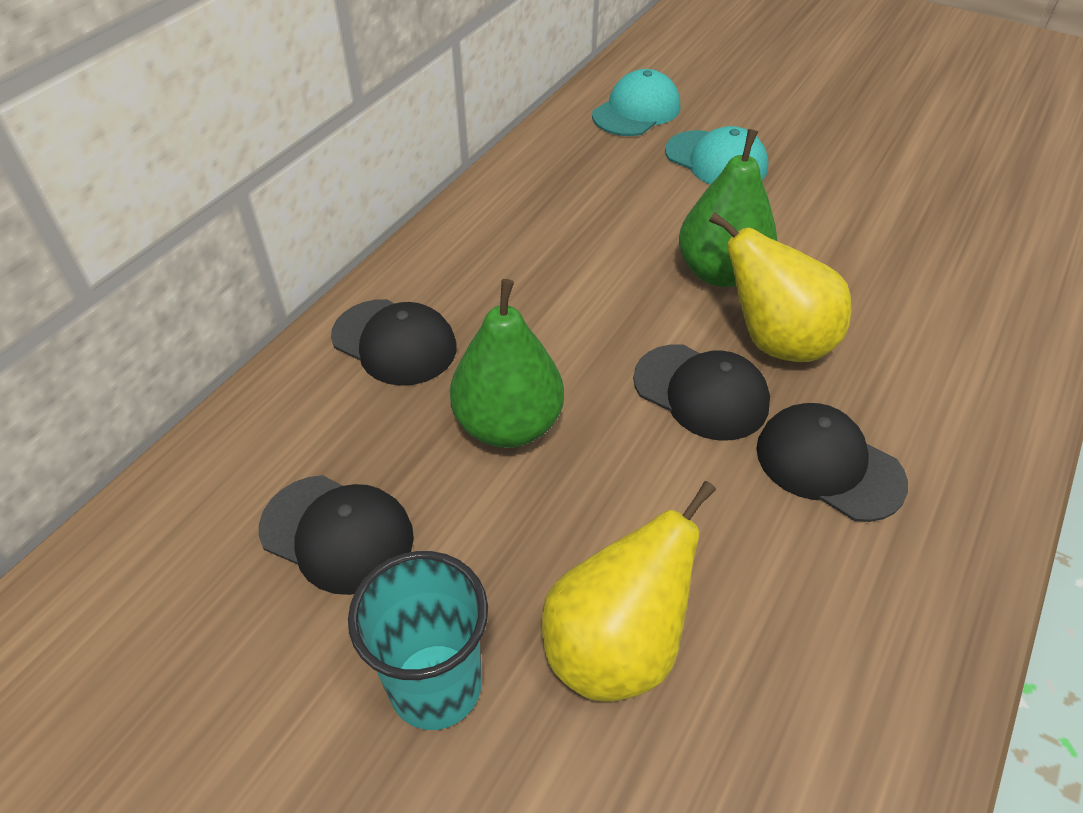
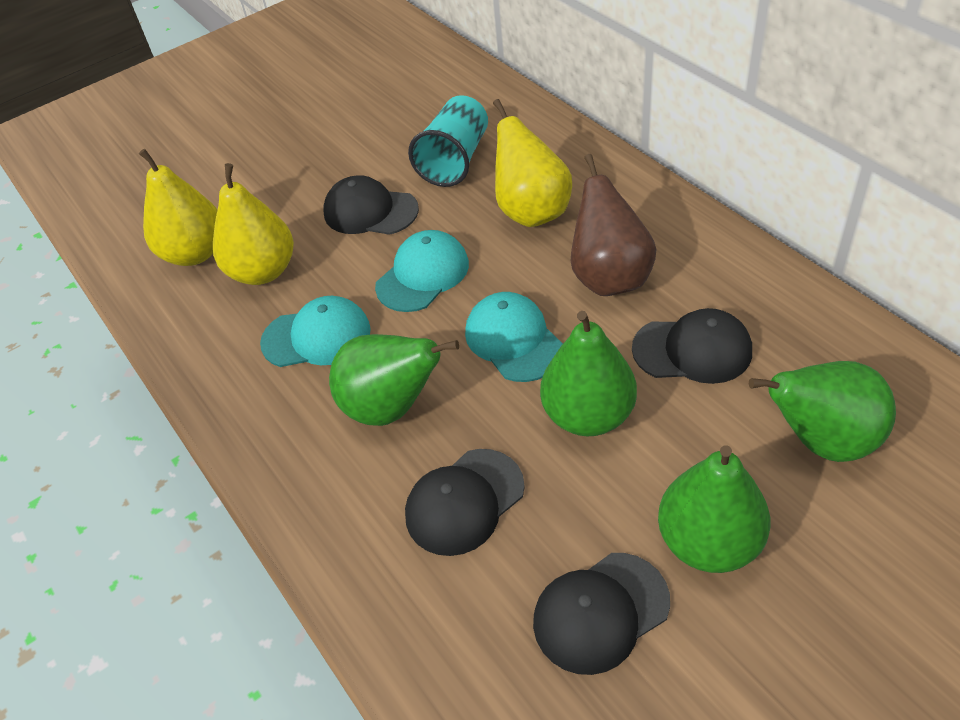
brown pear: 0 -> 1
green pear: 2 -> 4
turquoise cap: 2 -> 3
yellow pear: 2 -> 3

